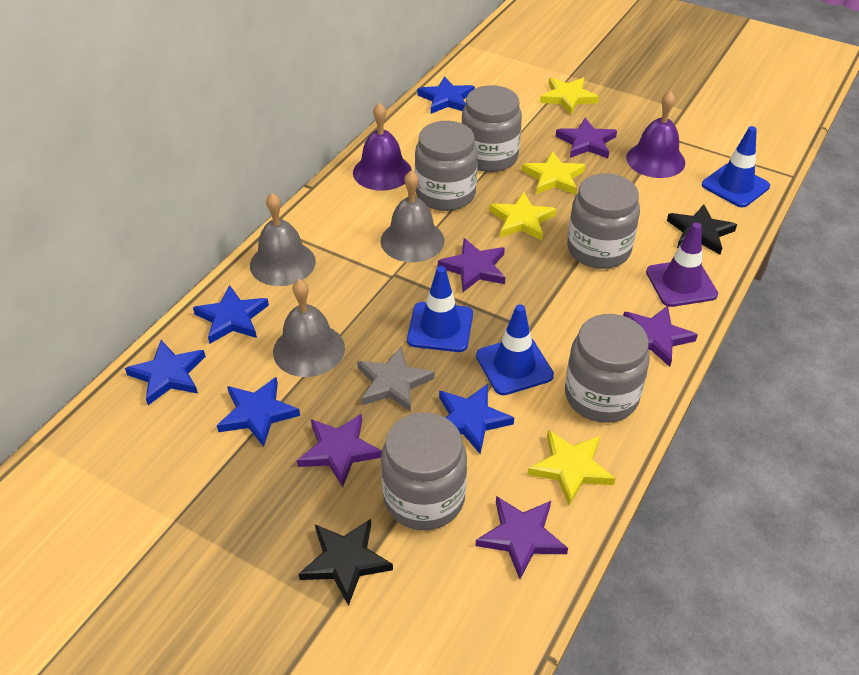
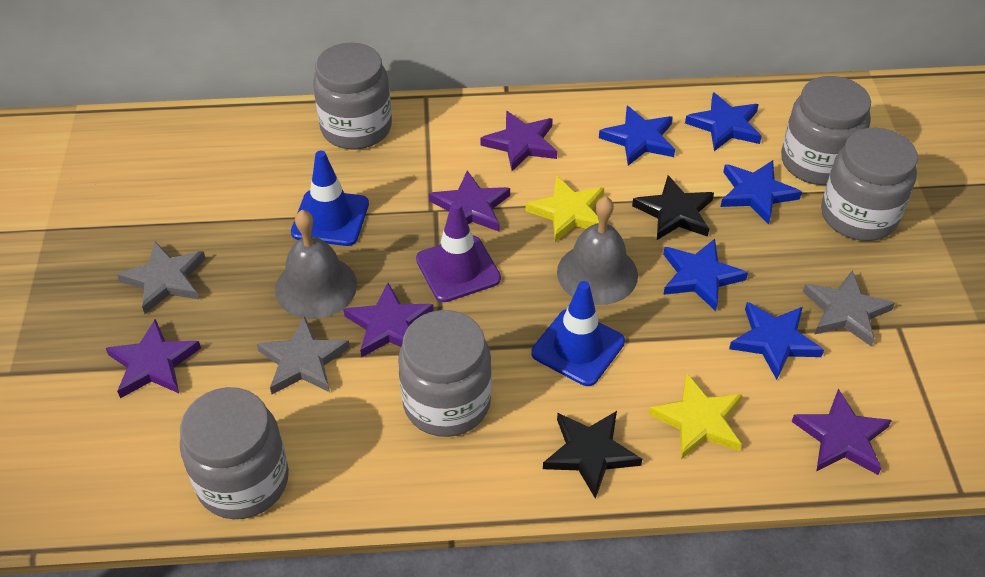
blue traffic cone: 3 -> 2
grey bell: 3 -> 2
grey star: 1 -> 3
purple bell: 2 -> 0
yellow star: 4 -> 2

